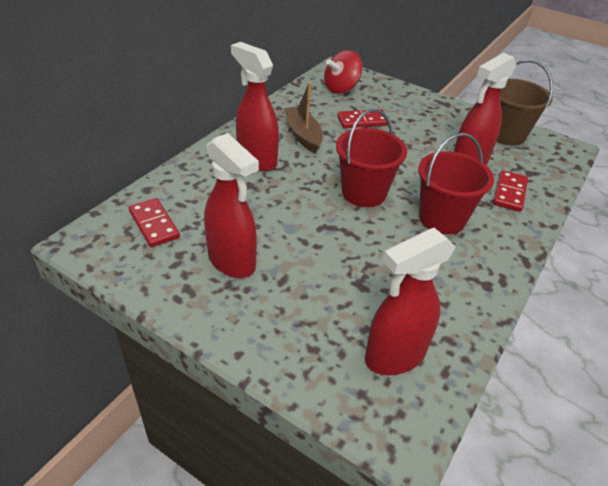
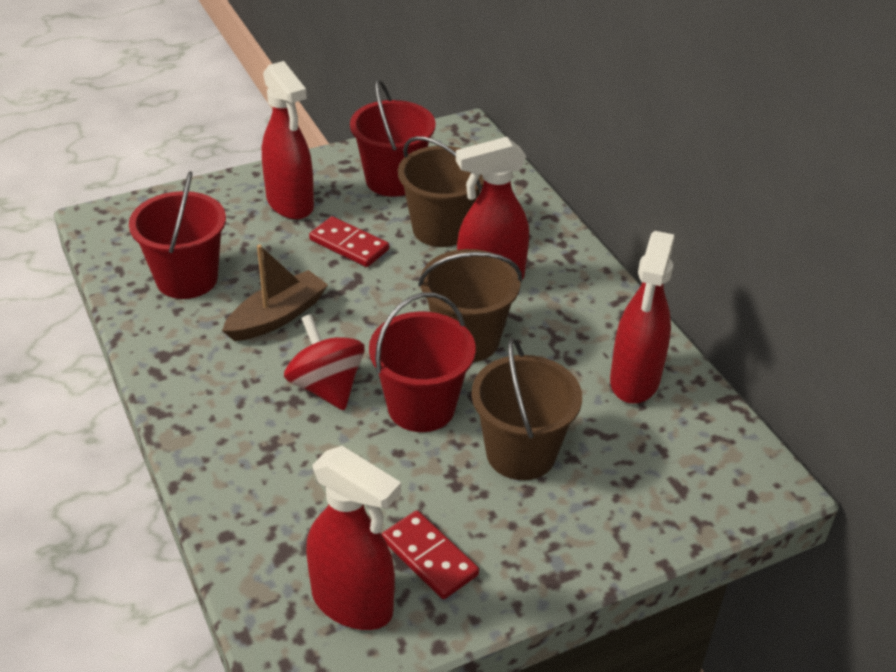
brown bucket: 1 -> 3
red bucket: 2 -> 3
red domino: 3 -> 2

